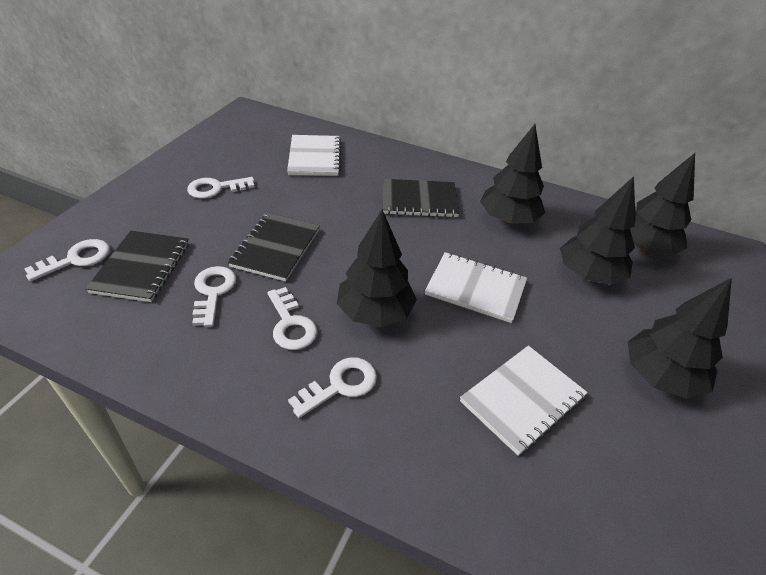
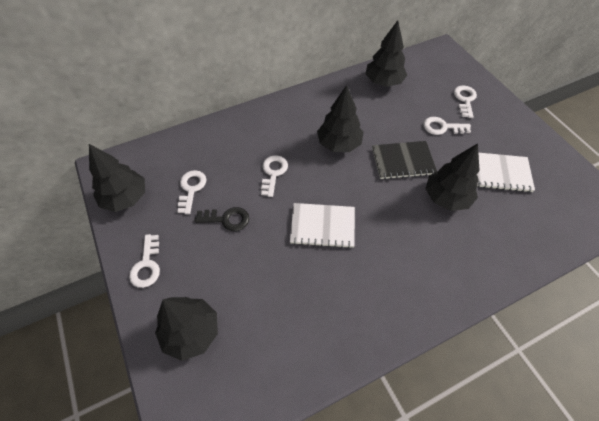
black key: 0 -> 1
black notebook: 3 -> 1
white notebook: 3 -> 2

